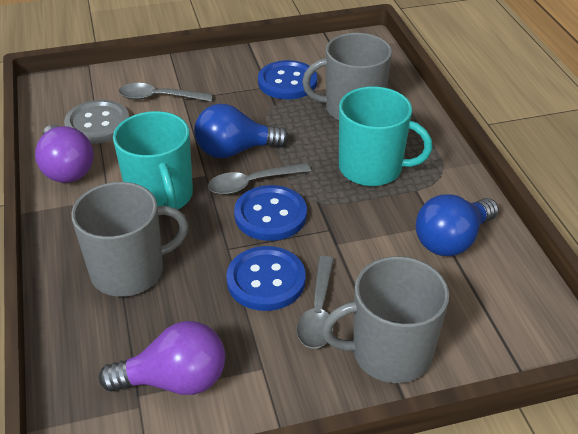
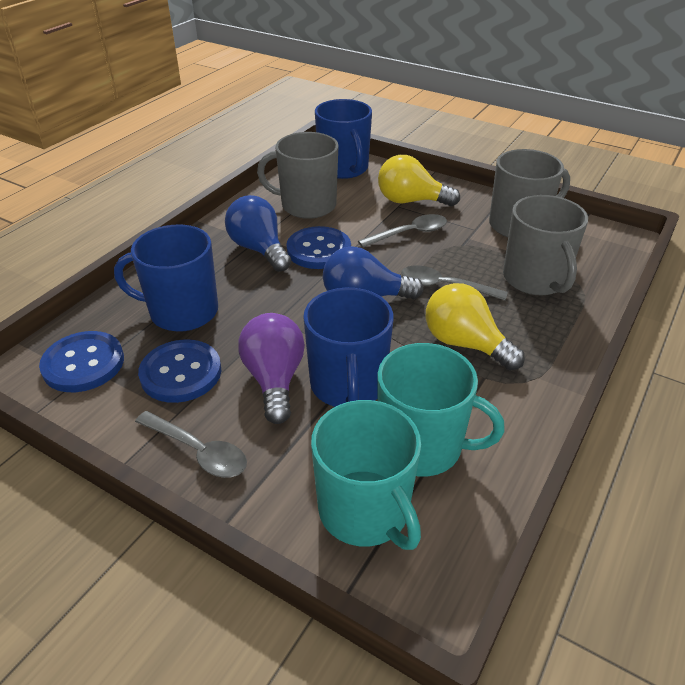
blue mug: 0 -> 3
grey button: 1 -> 0
purple light bulb: 2 -> 1
yellow light bulb: 0 -> 2

